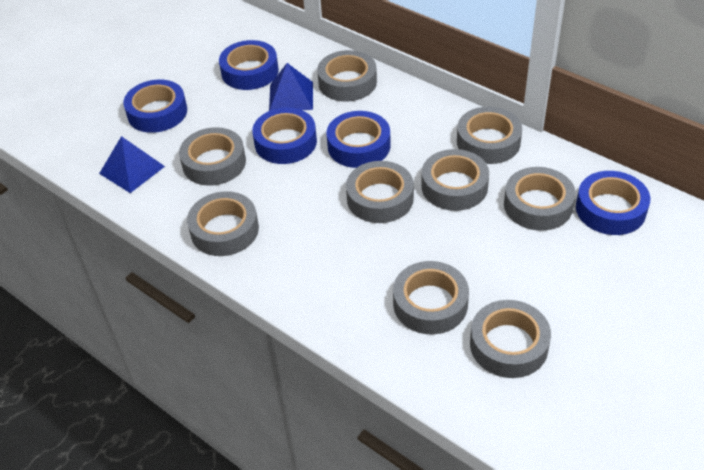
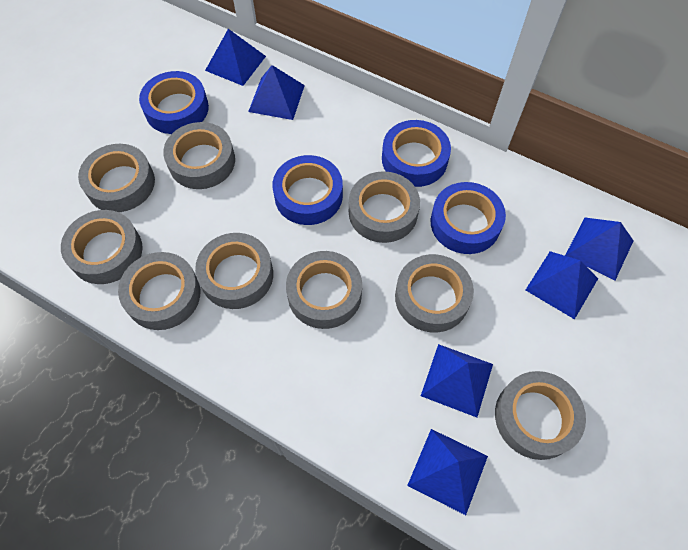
blue pyramid: 2 -> 6
blue tape: 5 -> 4

